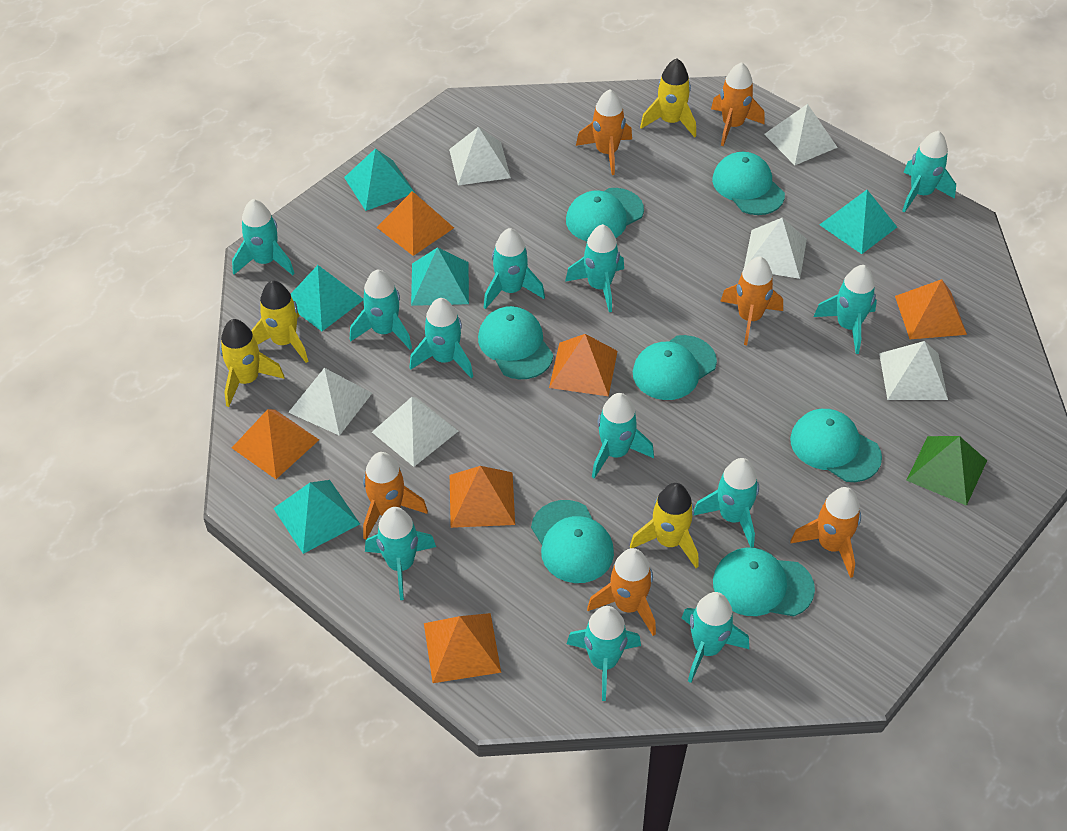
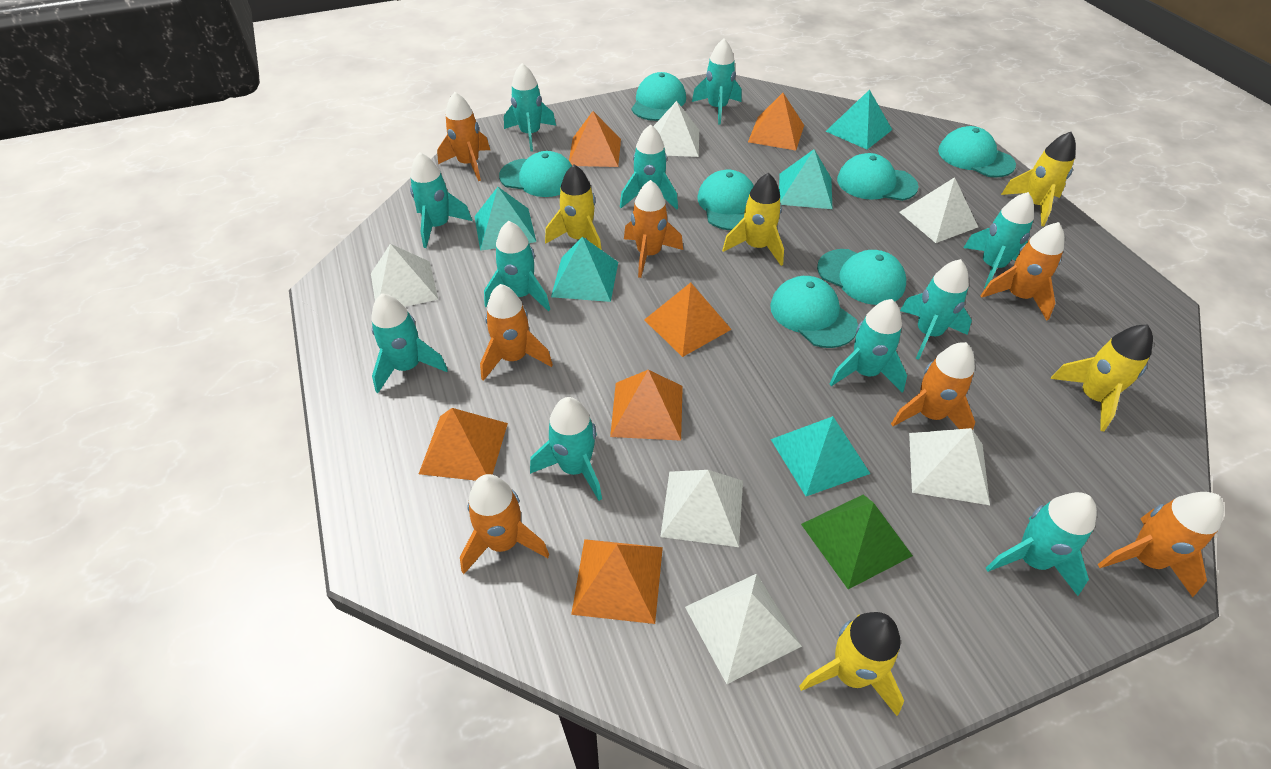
orange rocket: 6 -> 7
turquoise rocket: 12 -> 11
yellow rocket: 4 -> 5

